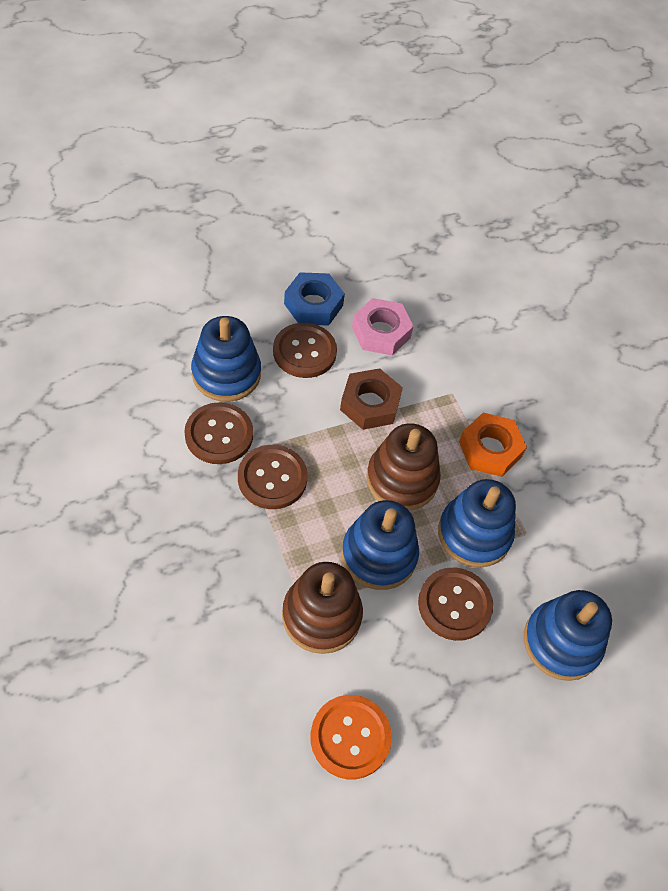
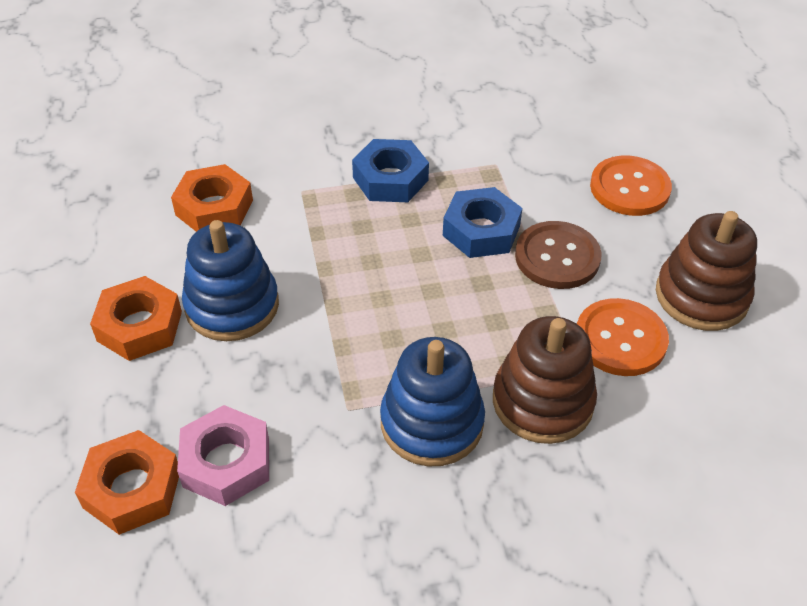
blue nut: 1 -> 2
blue stacking toy: 4 -> 2
brown button: 4 -> 1
brown nut: 1 -> 0
orange button: 1 -> 2
orange nut: 1 -> 3

